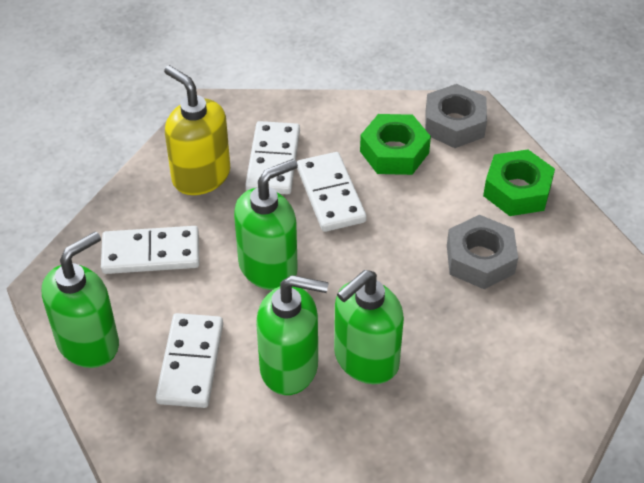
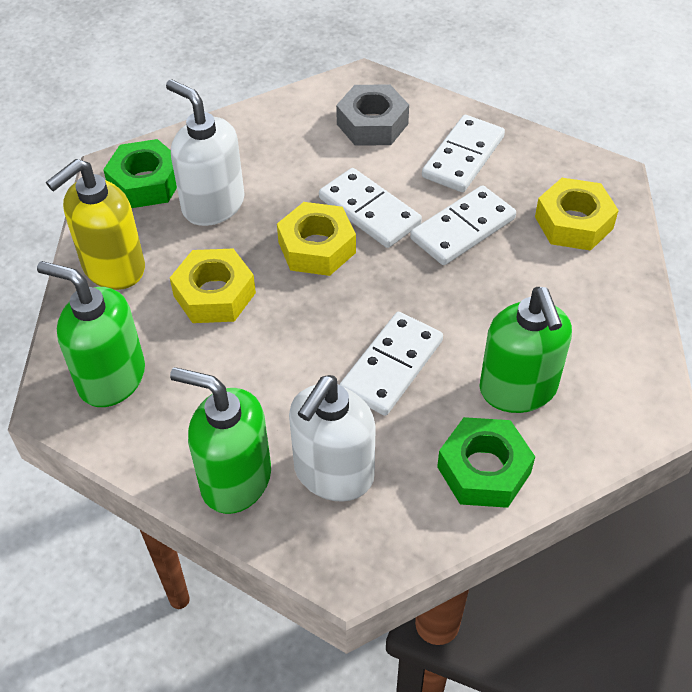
green soap dispenser: 4 -> 3
grey nut: 2 -> 1
white soap dispenser: 0 -> 2
yellow nut: 0 -> 3

